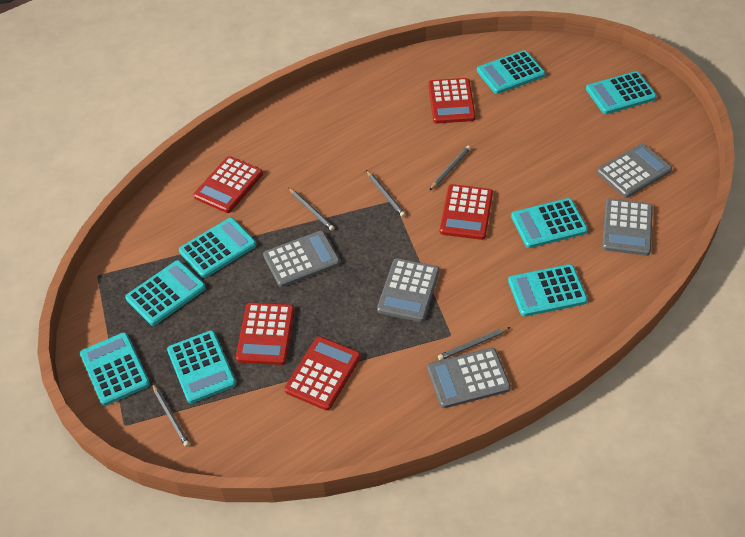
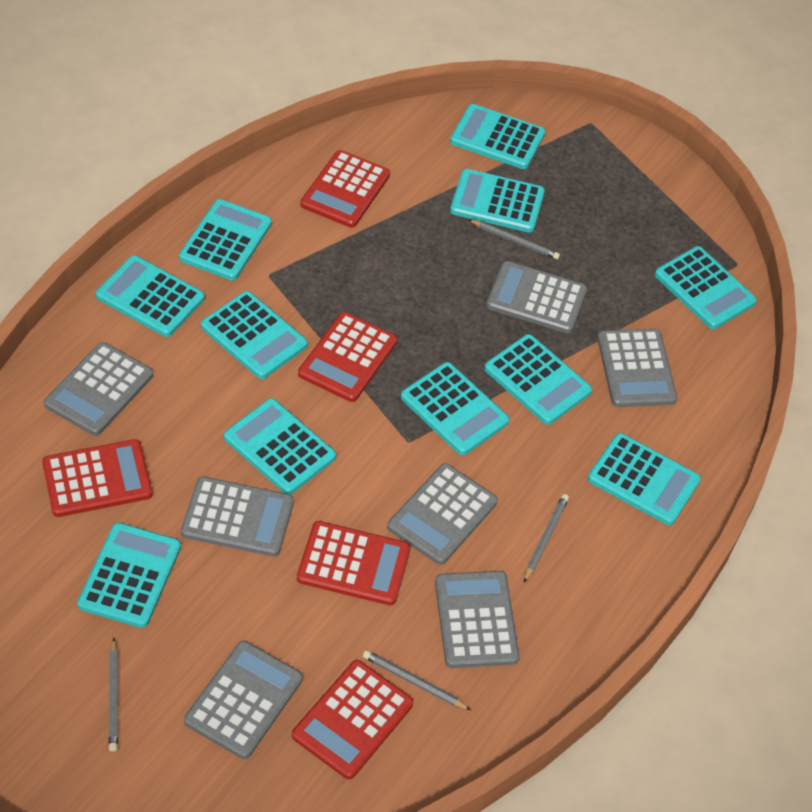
grey calculator: 5 -> 7
grey pencil: 5 -> 4
turquoise calculator: 8 -> 11

